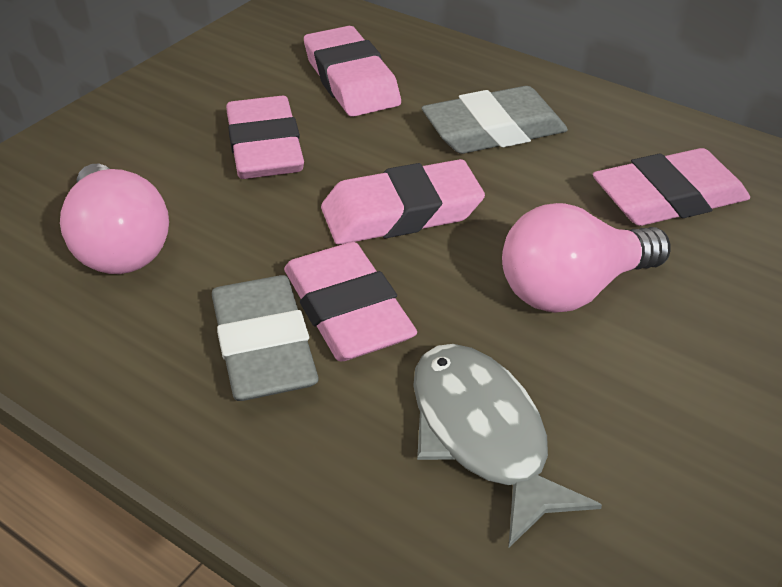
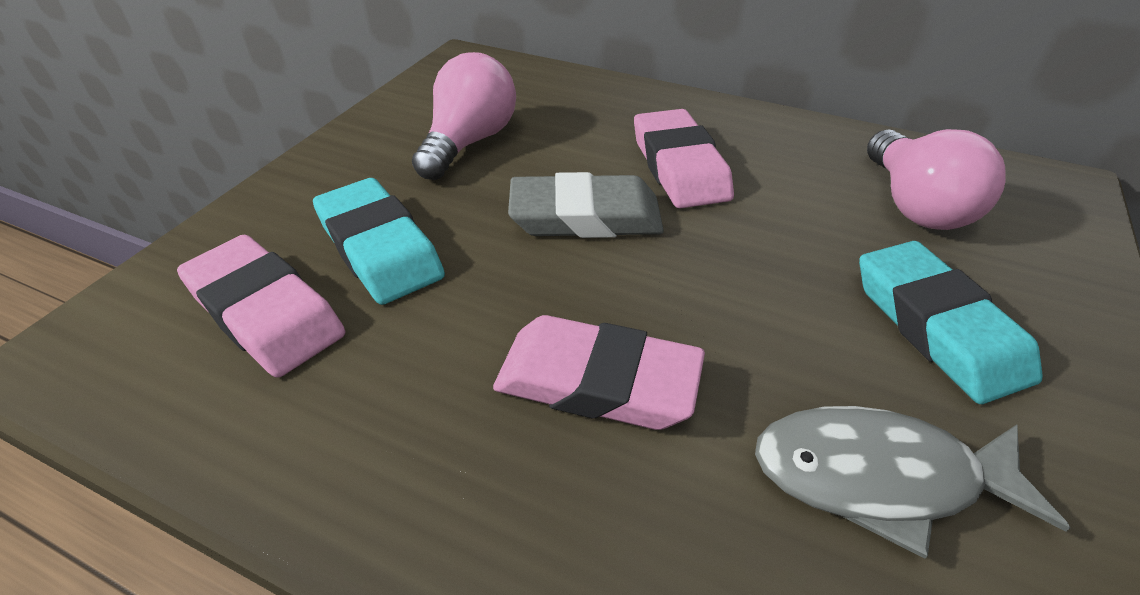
grey eraser: 2 -> 1
pink eraser: 5 -> 3
turquoise eraser: 0 -> 2

